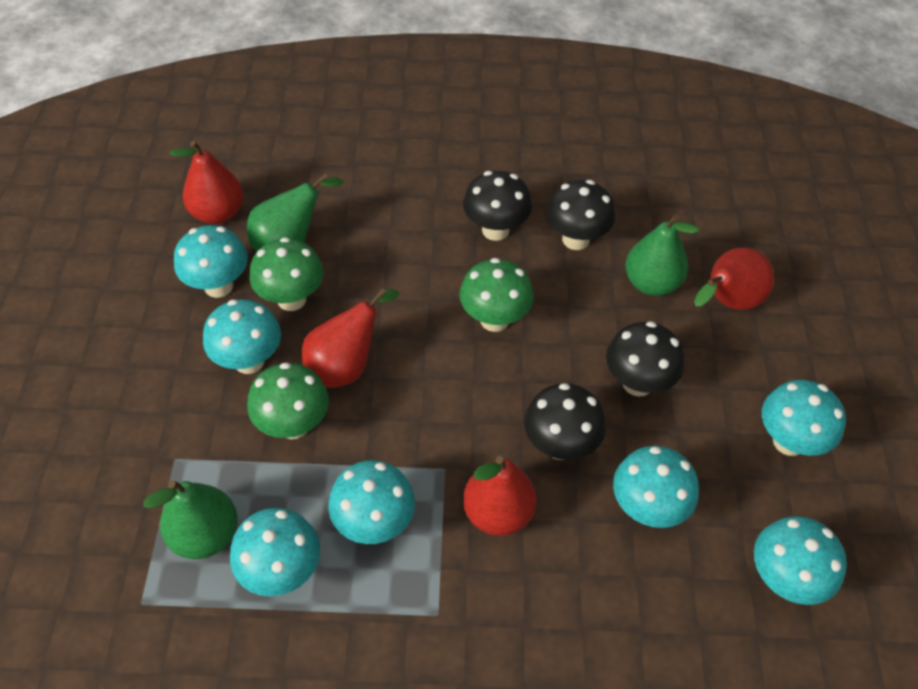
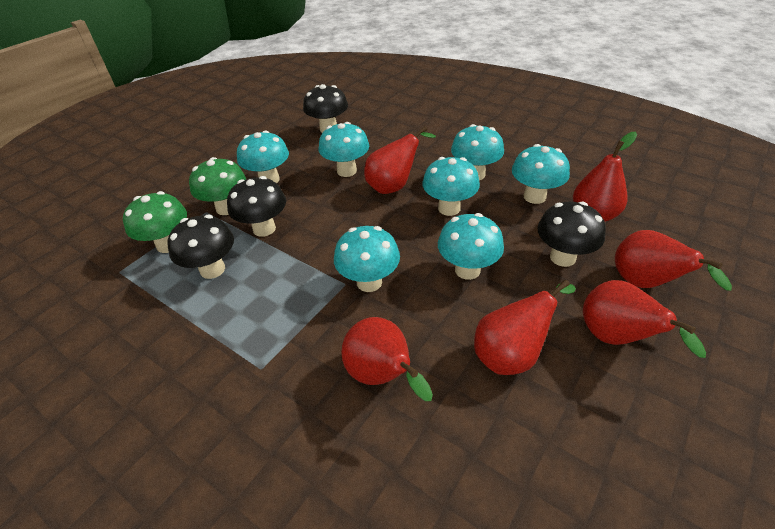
green mushroom: 3 -> 2
green pear: 3 -> 0
red pear: 4 -> 6

